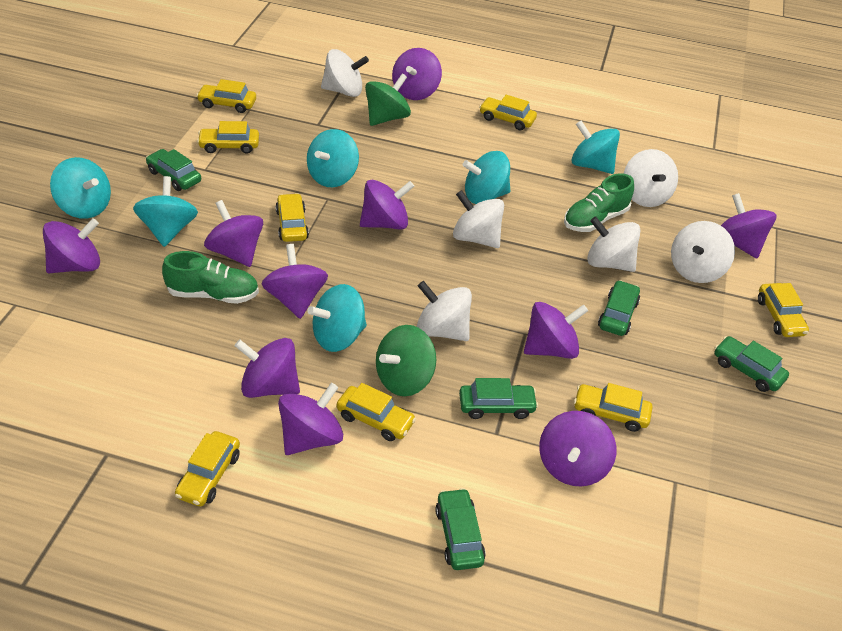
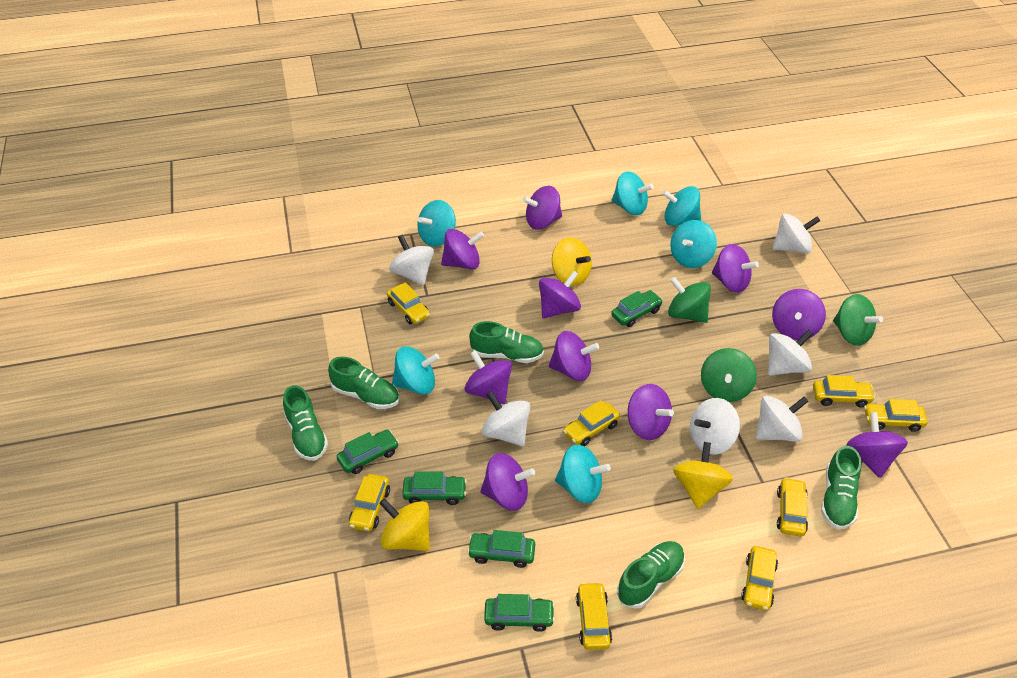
green shoe: 2 -> 5
green spinning top: 2 -> 3
yellow spinning top: 0 -> 3

